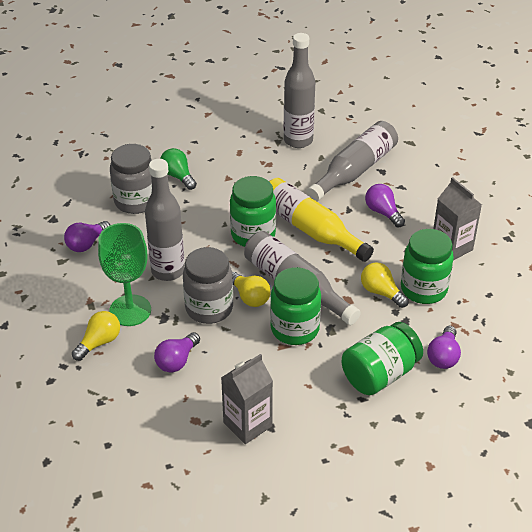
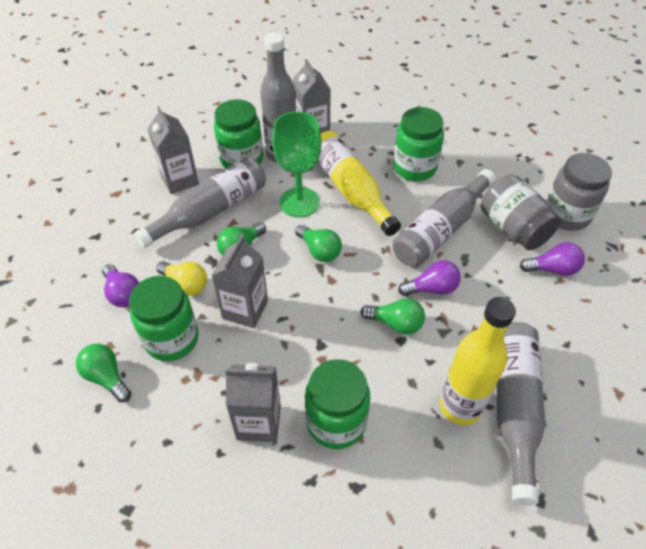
green light bulb: 1 -> 4
grey carton: 2 -> 4
purple light bulb: 4 -> 3
yellow bottle: 1 -> 2
yellow light bulb: 3 -> 1

